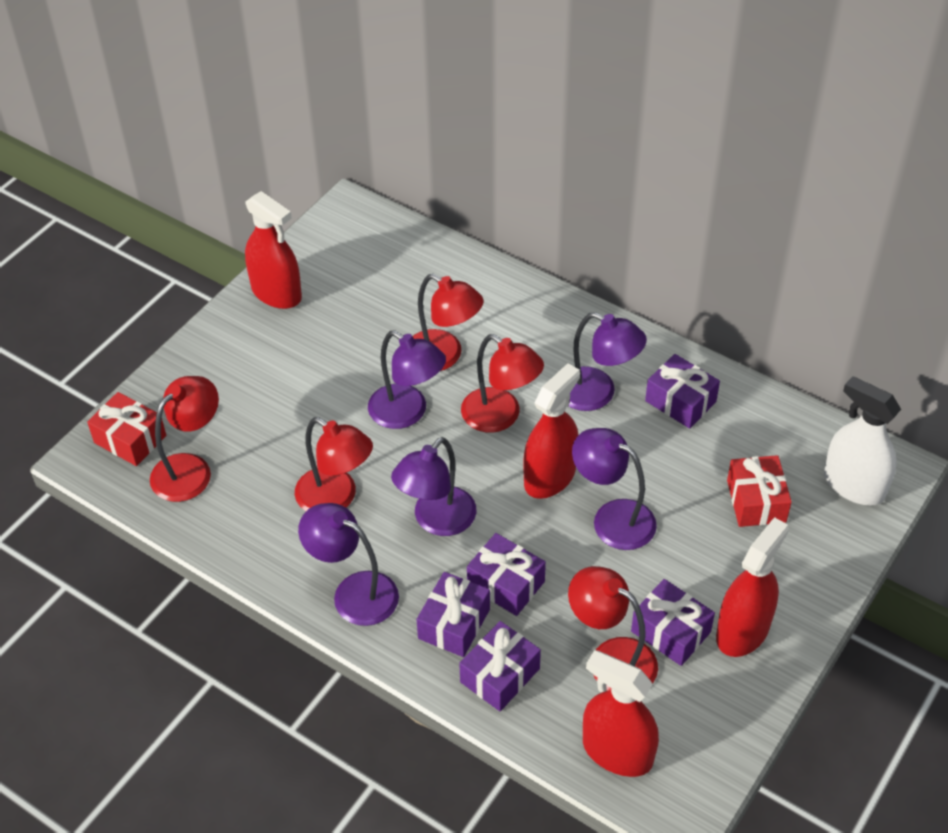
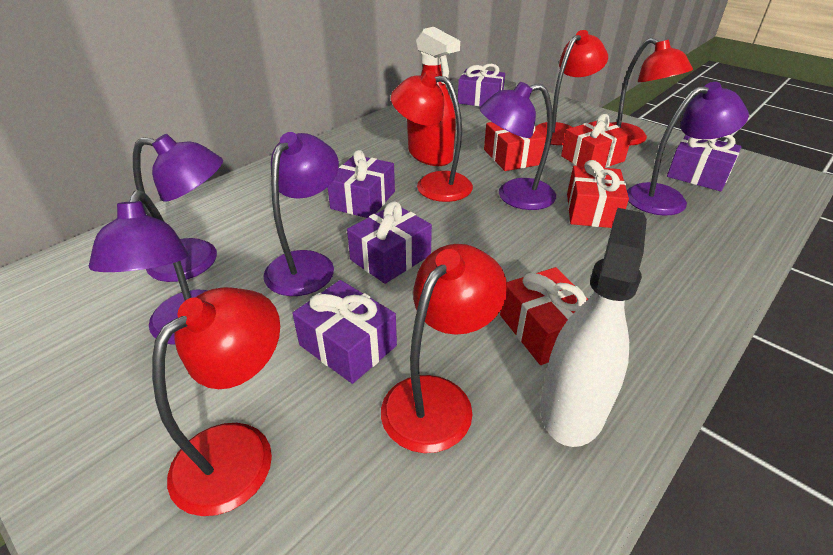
red gift: 2 -> 4
red spray bottle: 4 -> 1

